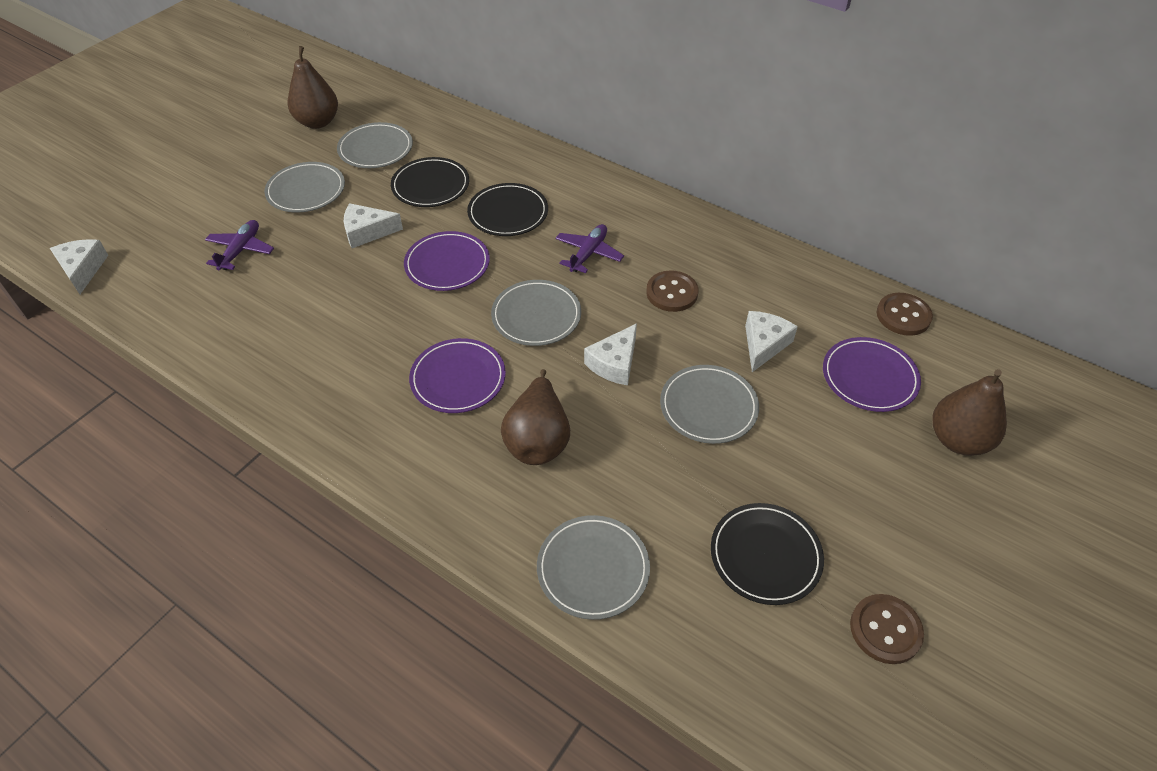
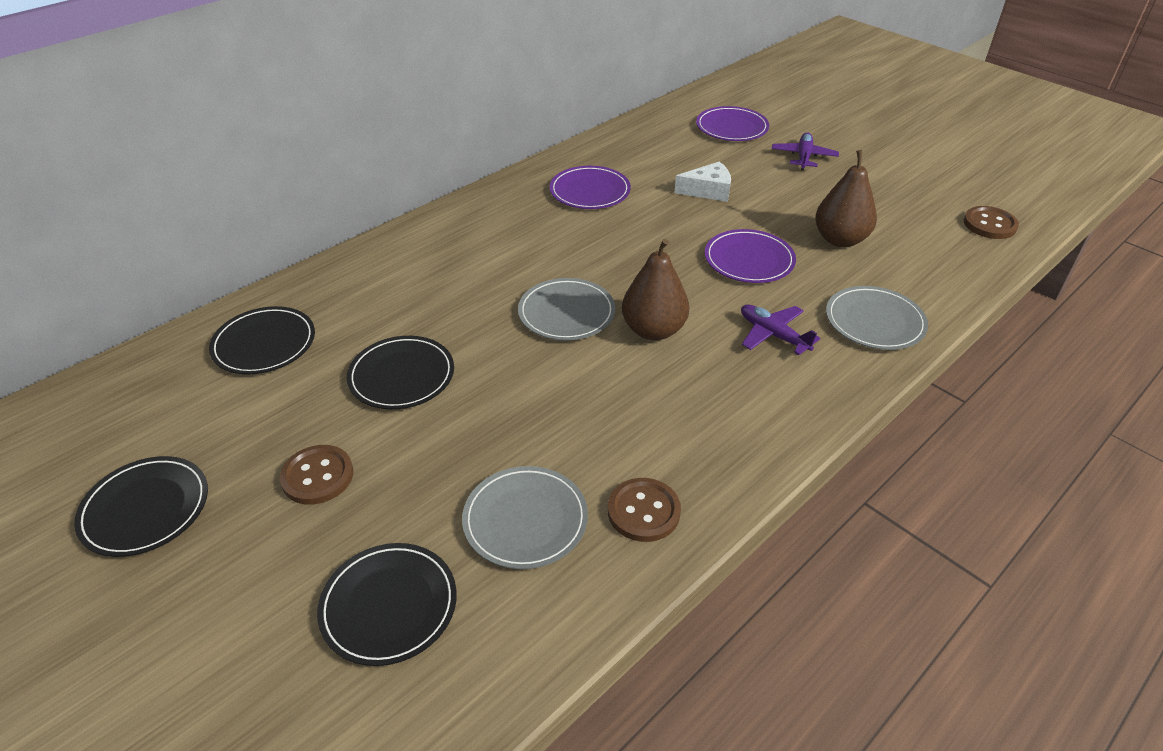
black plate: 3 -> 4
brown pear: 3 -> 2
grey plate: 5 -> 3
white cheese: 4 -> 1

